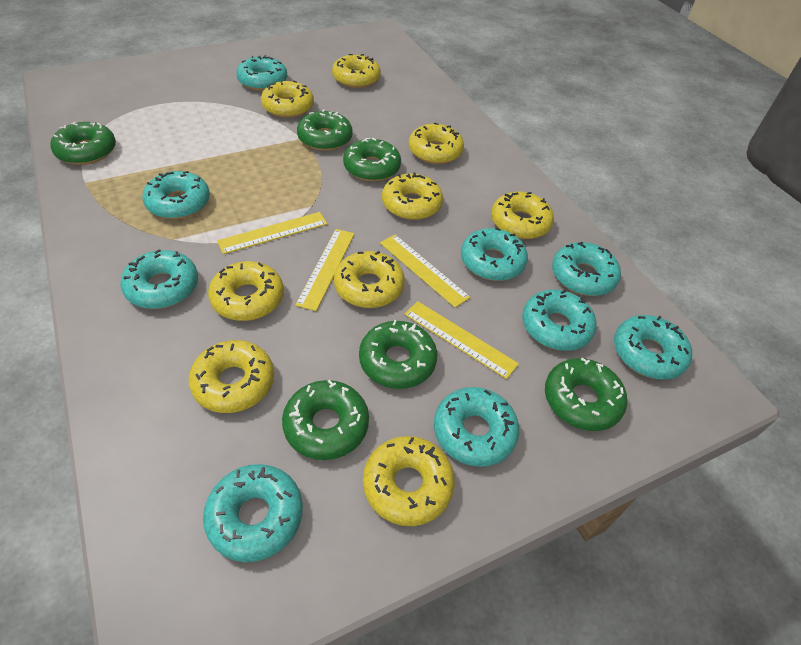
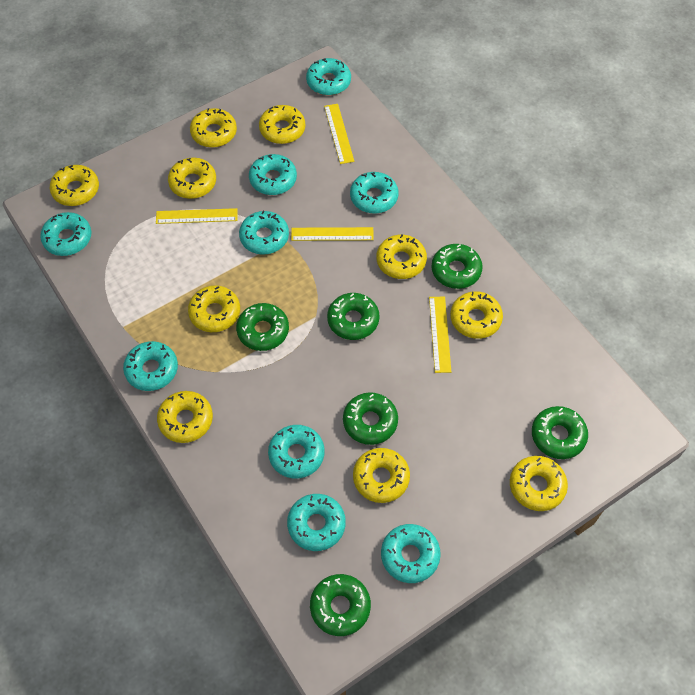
yellow donut: 9 -> 10

